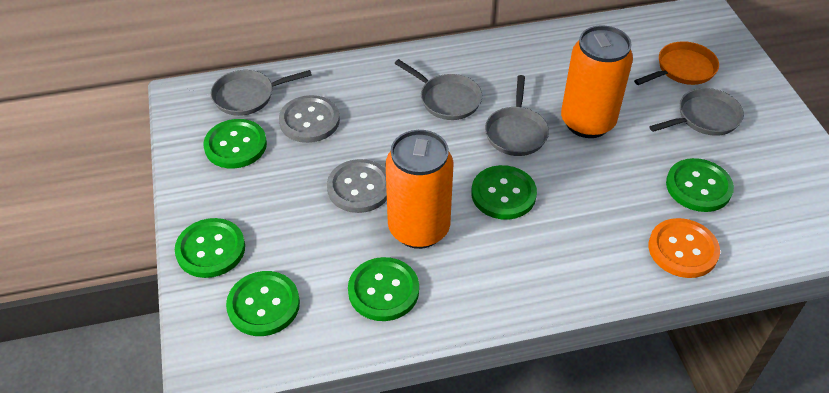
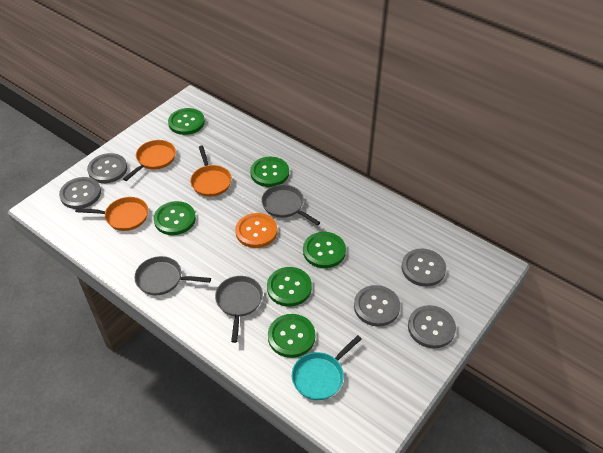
grey button: 2 -> 5
grey pan: 4 -> 3
orange can: 2 -> 0
orange pan: 1 -> 3
turquoise pan: 0 -> 1

